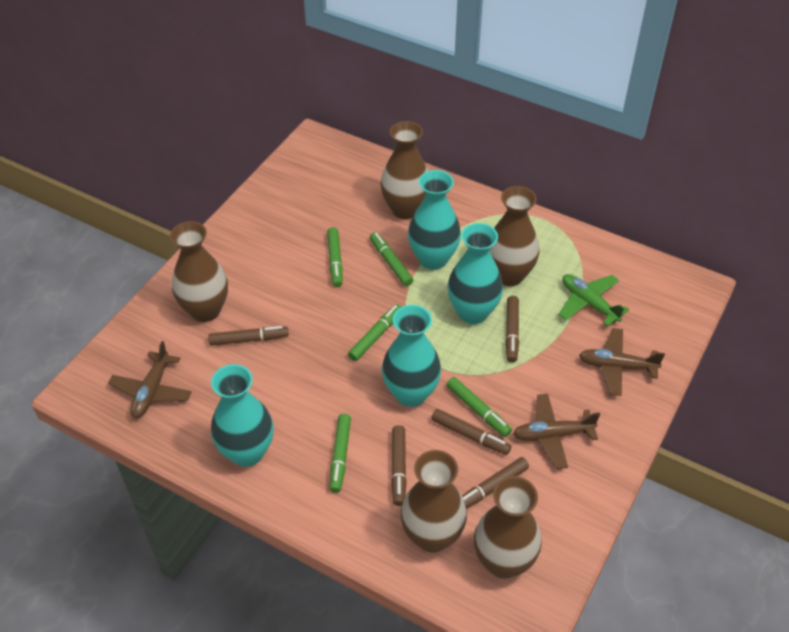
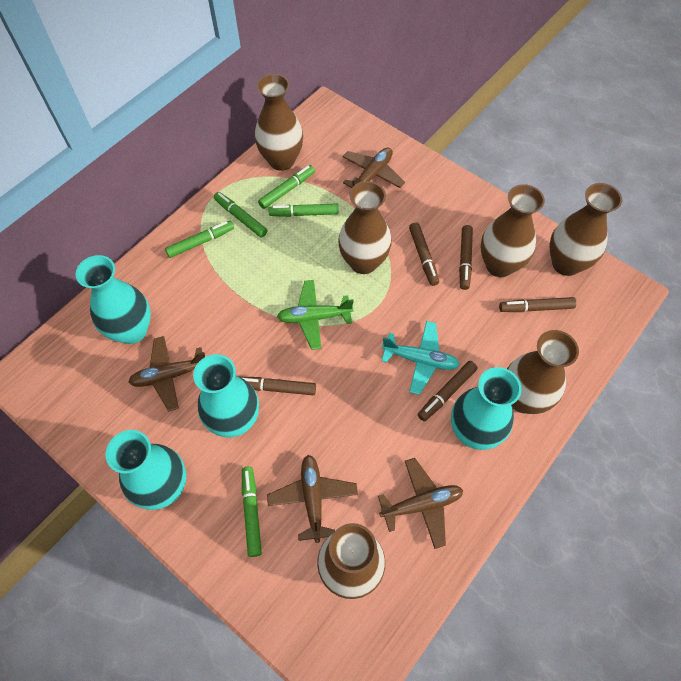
brown plane: 3 -> 4
brown vase: 5 -> 6
turquoise plane: 0 -> 1

